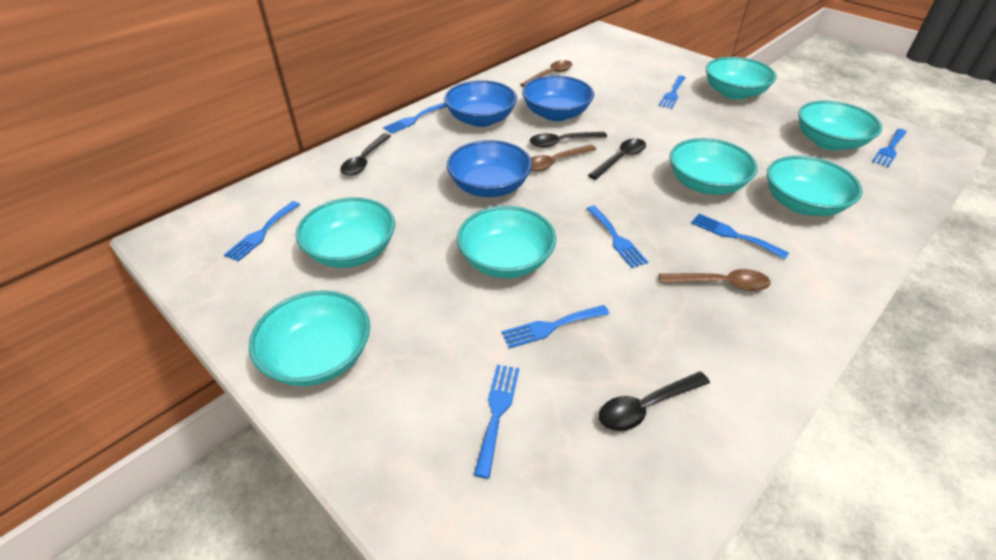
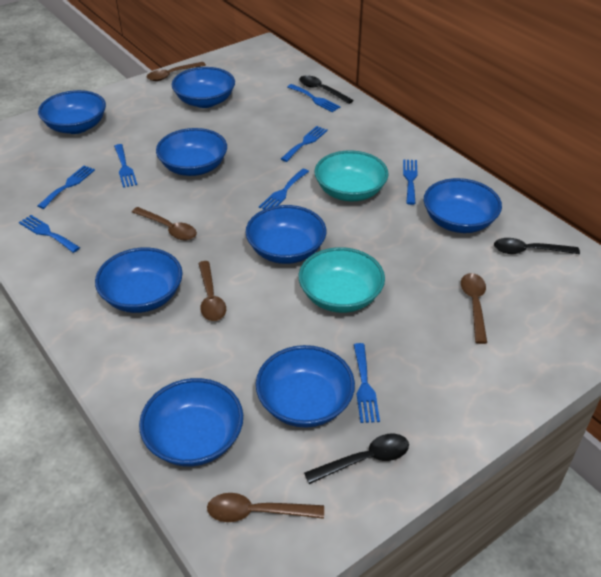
black spoon: 4 -> 3
blue bowl: 3 -> 8
brown spoon: 3 -> 5
turquoise bowl: 7 -> 2

